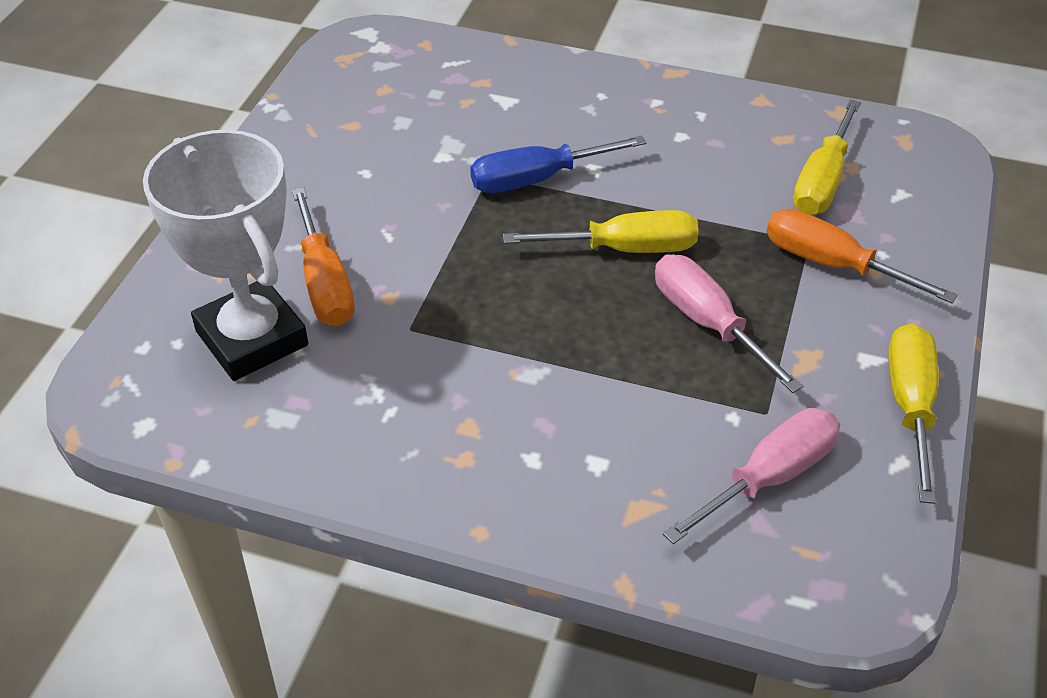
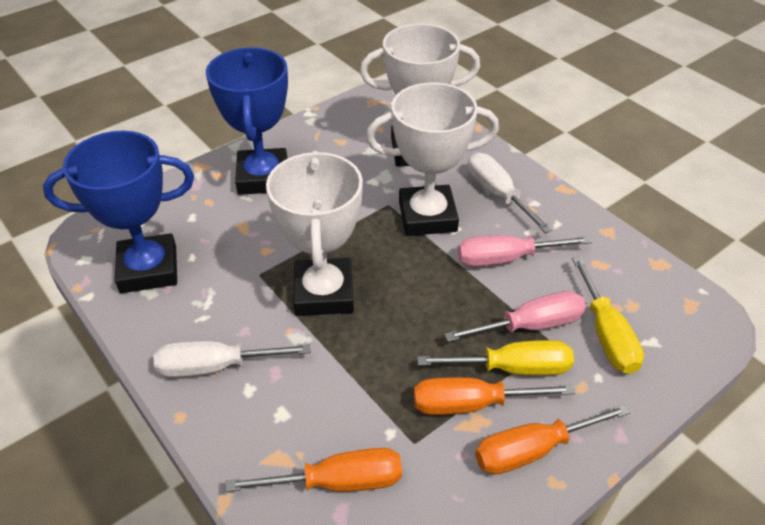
blue screwdriver: 1 -> 0
blue trophy: 0 -> 2
orange screwdriver: 2 -> 3
white screwdriver: 0 -> 2
white trophy: 1 -> 3
yellow screwdriver: 3 -> 2

